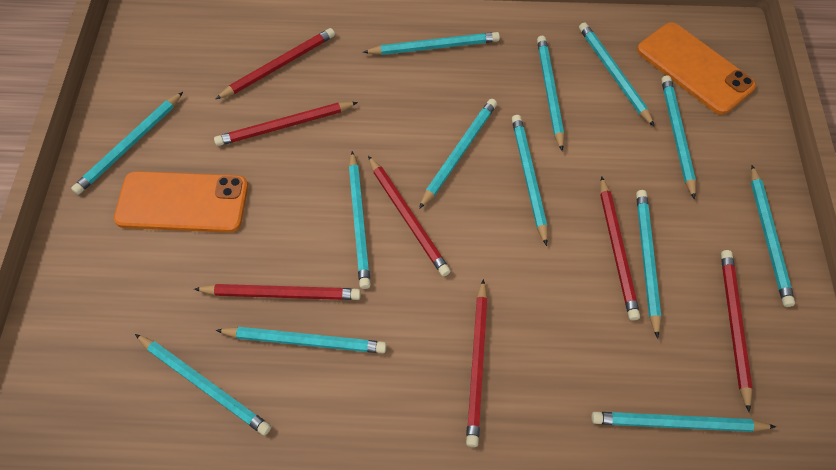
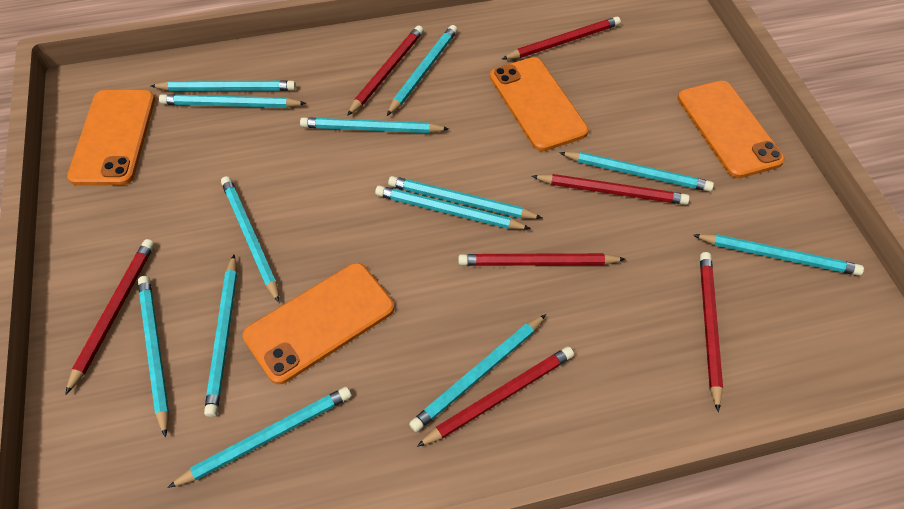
orange phone: 2 -> 4

